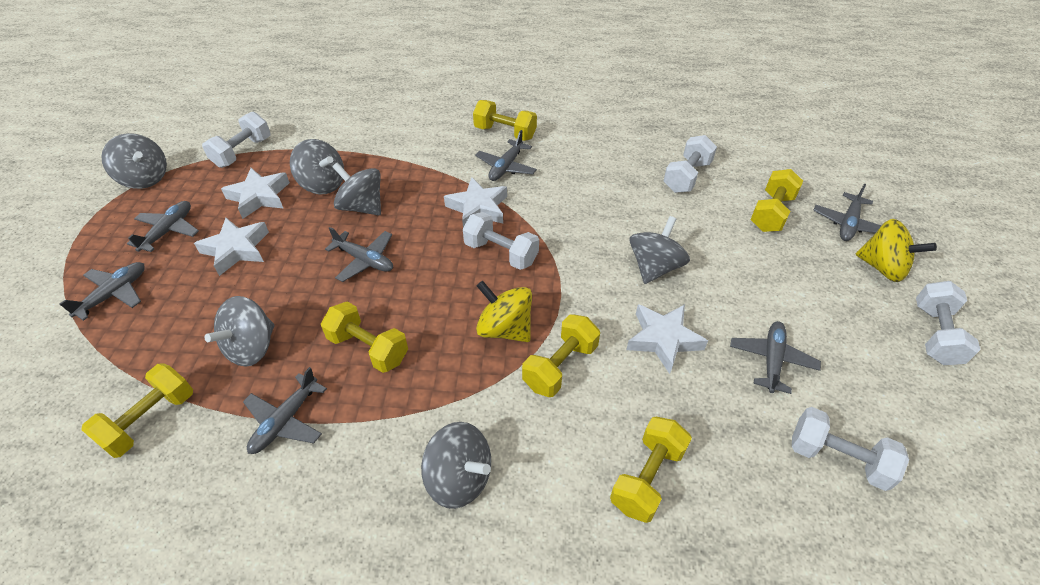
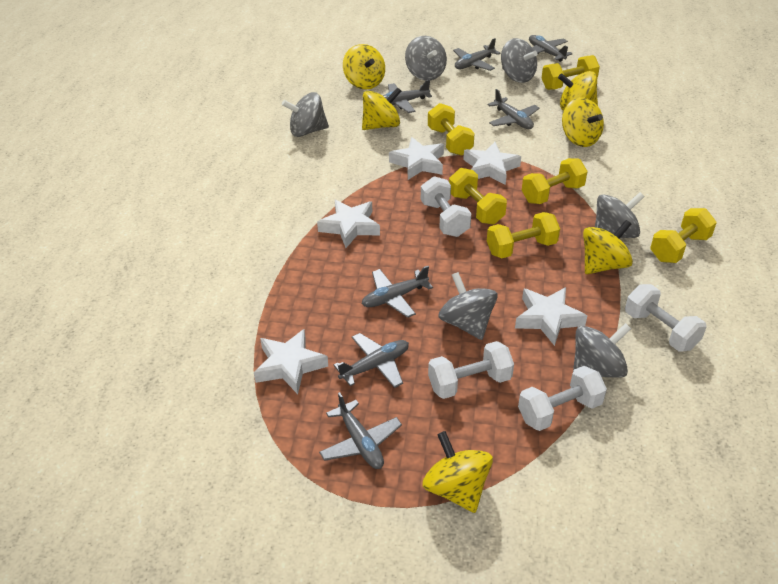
white dumbbell: 5 -> 4
white star: 4 -> 5
yellow spinning top: 2 -> 6

